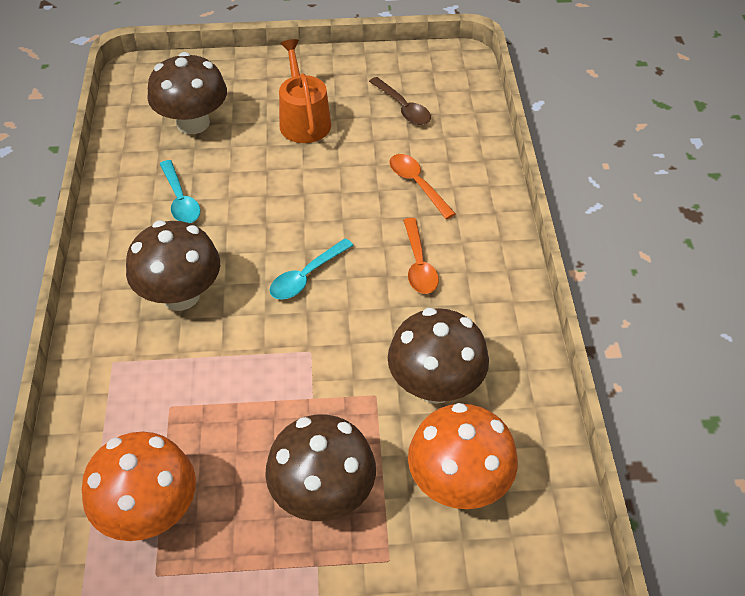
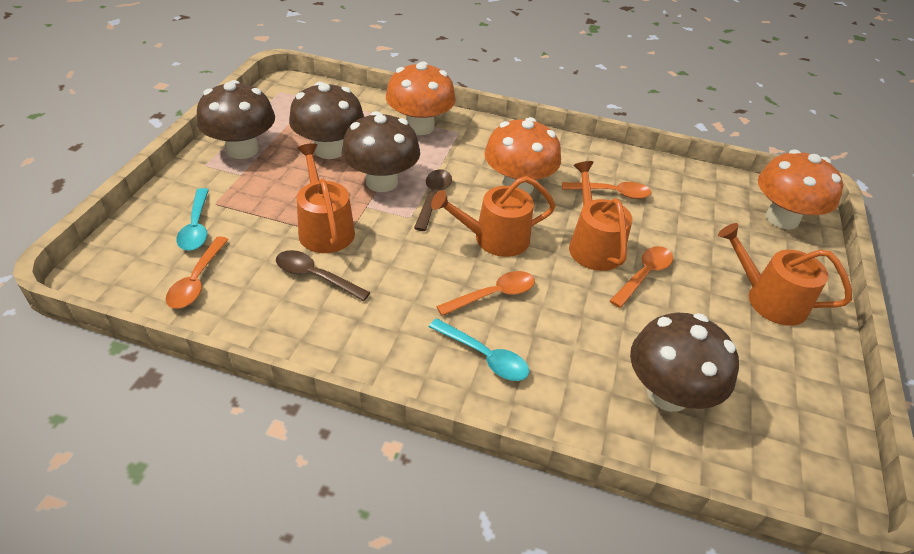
brown spoon: 1 -> 2
orange mushroom: 2 -> 3
orange spoon: 2 -> 4
orange watering can: 1 -> 4

